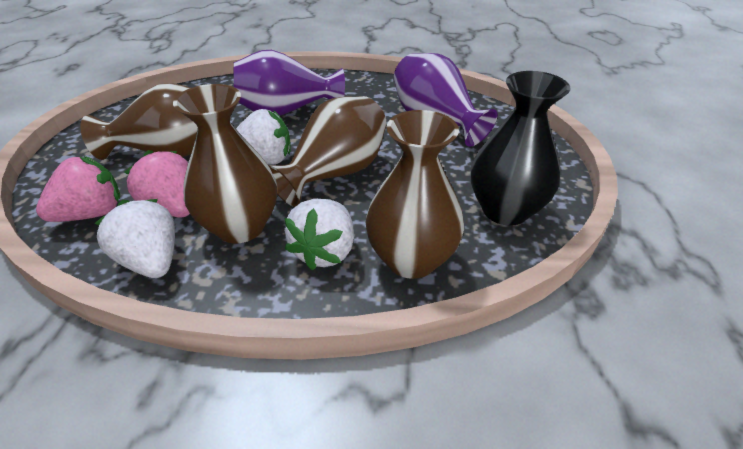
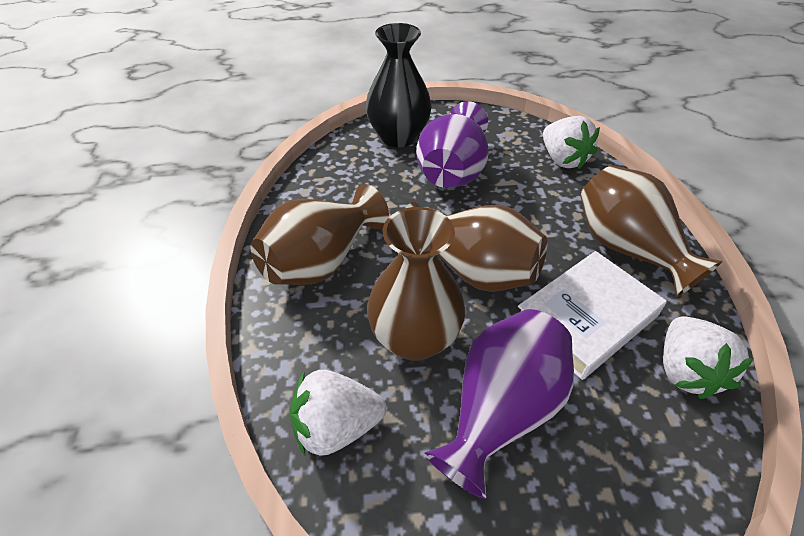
pink strawberry: 2 -> 0
white book: 0 -> 1

